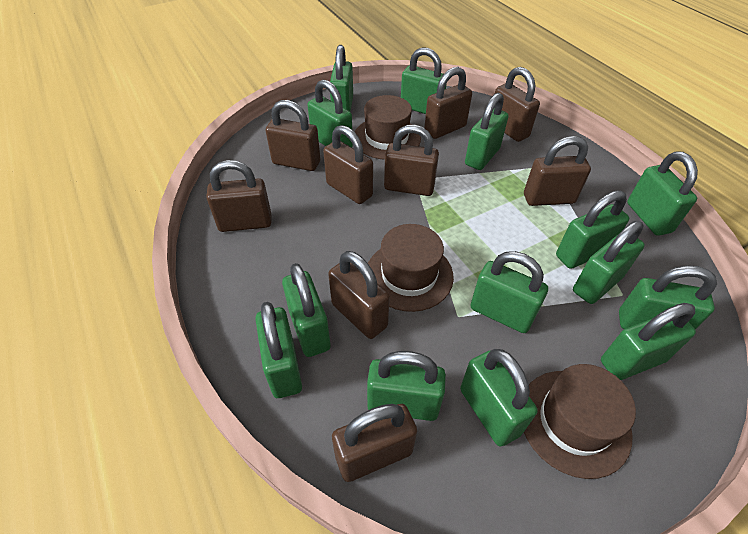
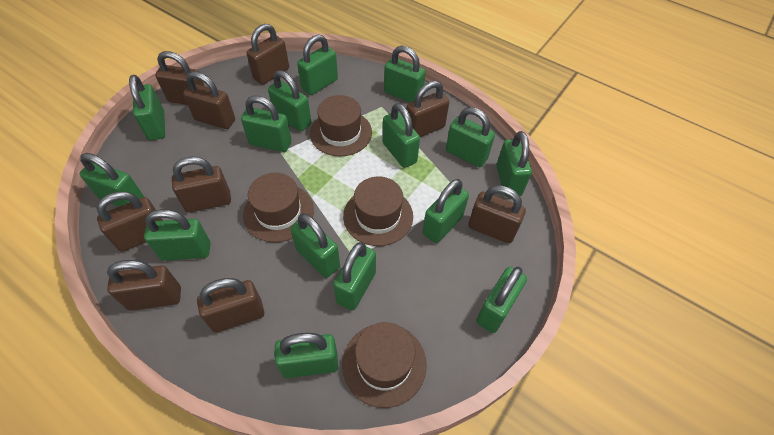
brown hat: 3 -> 4
green padlock: 14 -> 15

